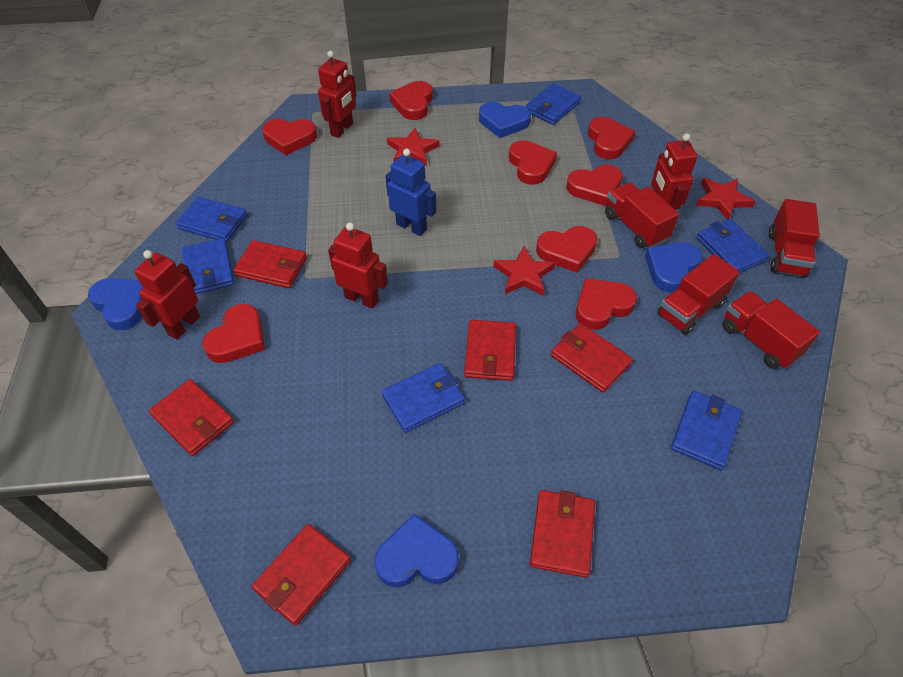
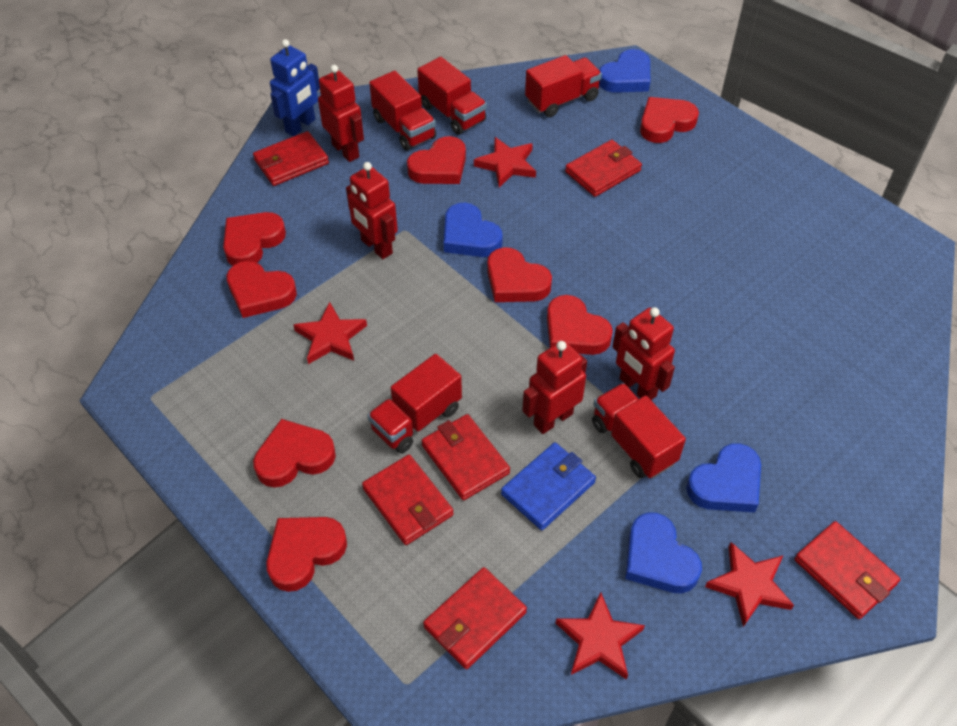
blue wallet: 6 -> 1
red star: 3 -> 4
red truck: 4 -> 5

